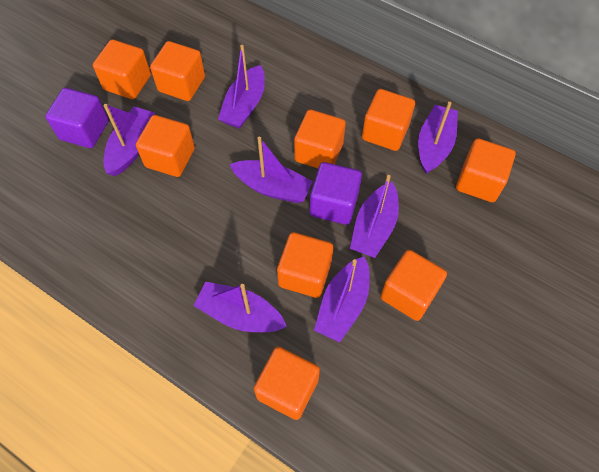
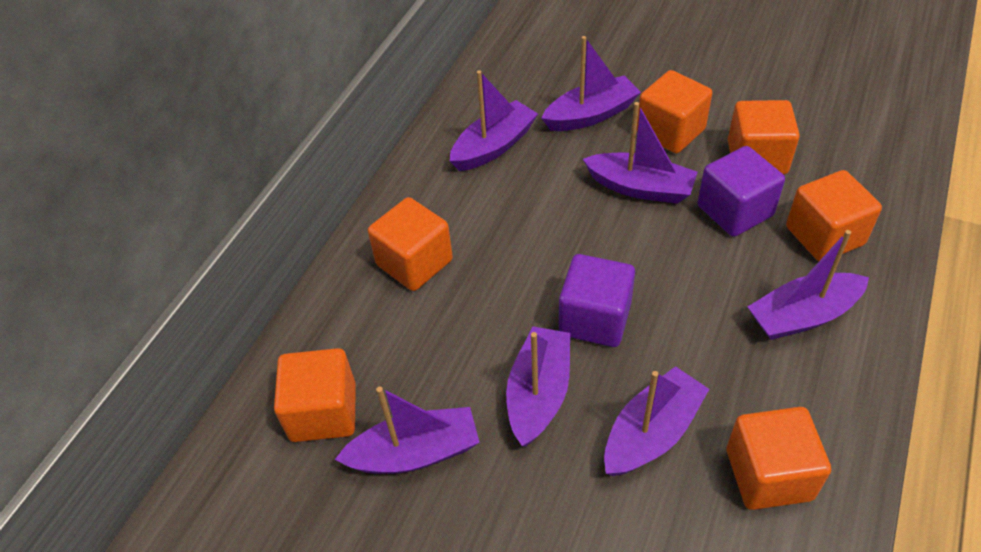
orange cube: 9 -> 6

